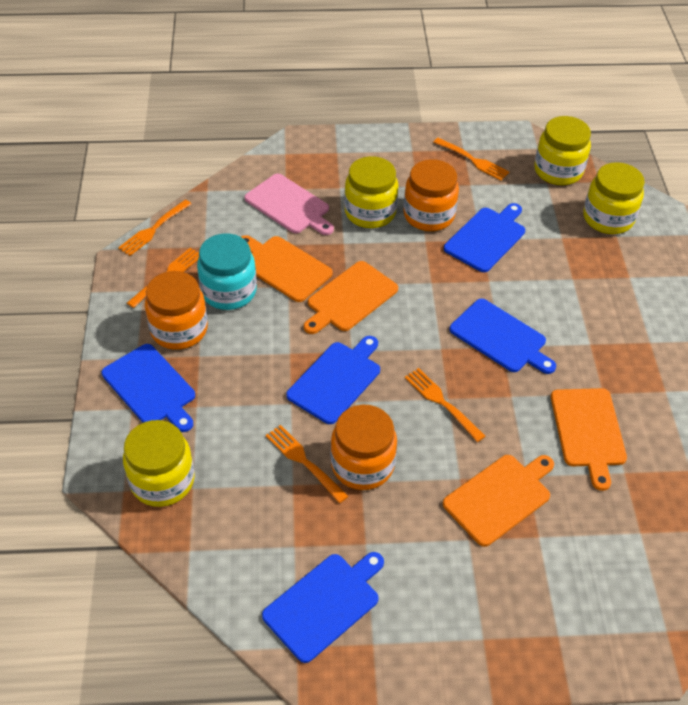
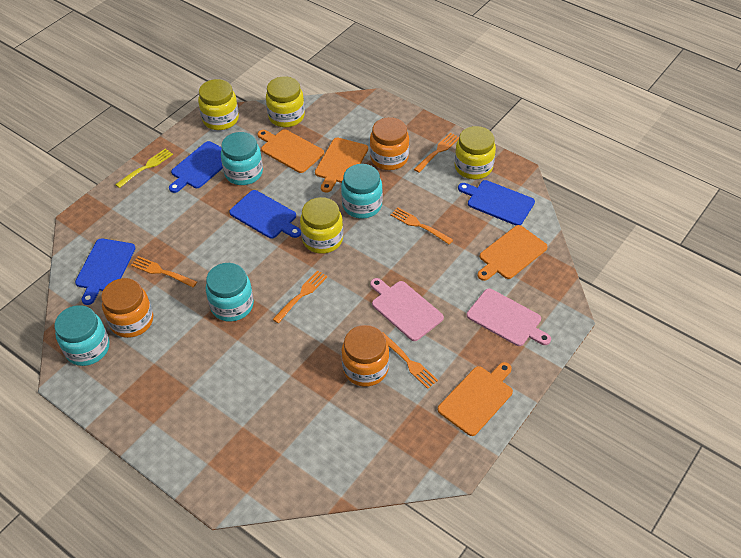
blue cutting board: 5 -> 4
pink cutting board: 1 -> 2
turquoise jar: 1 -> 4
yellow fork: 0 -> 1

